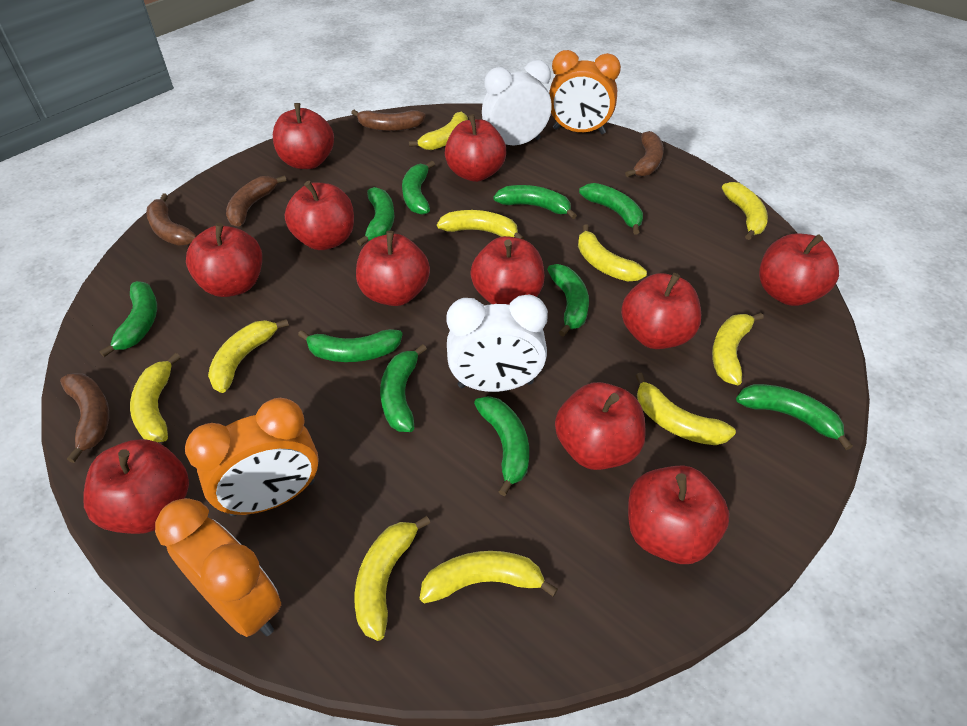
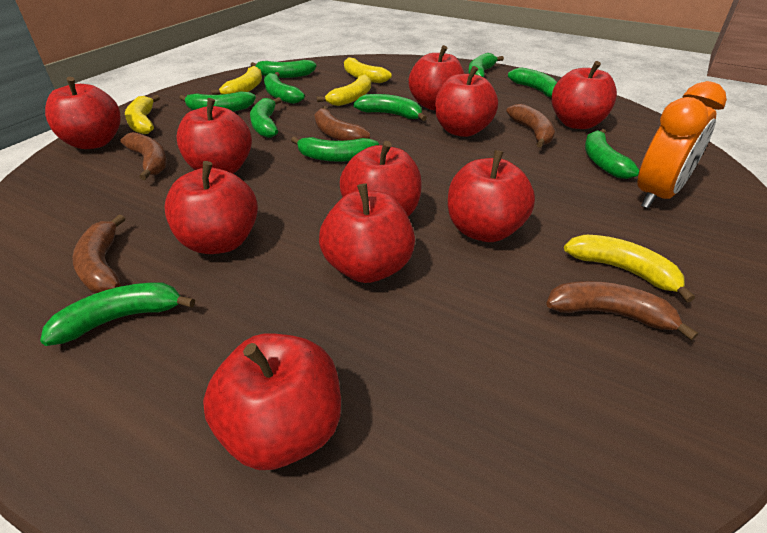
orange clock: 3 -> 1
red apple: 11 -> 10
white clock: 2 -> 0
yellow banana: 10 -> 5

